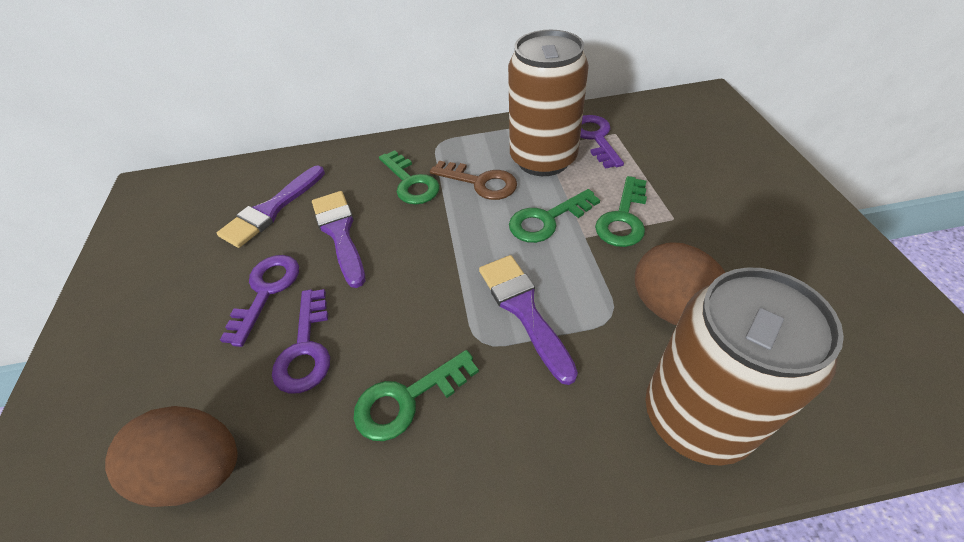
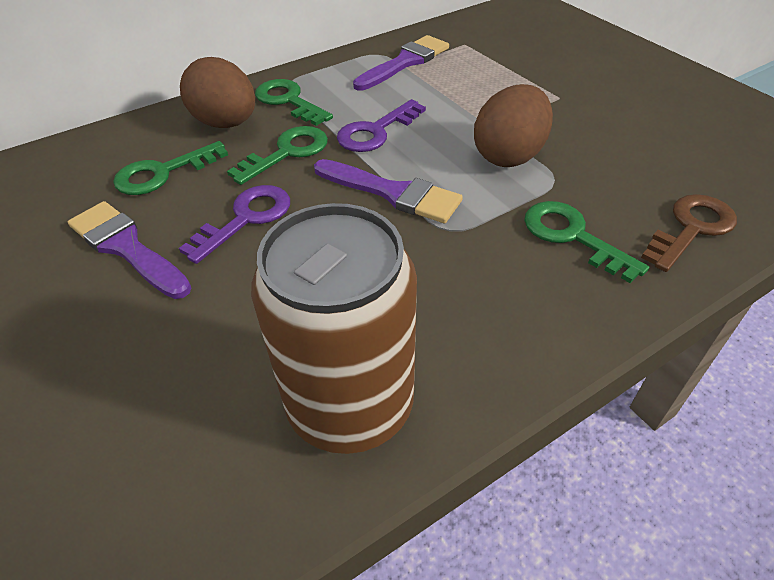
brown can: 2 -> 1
purple key: 3 -> 2

